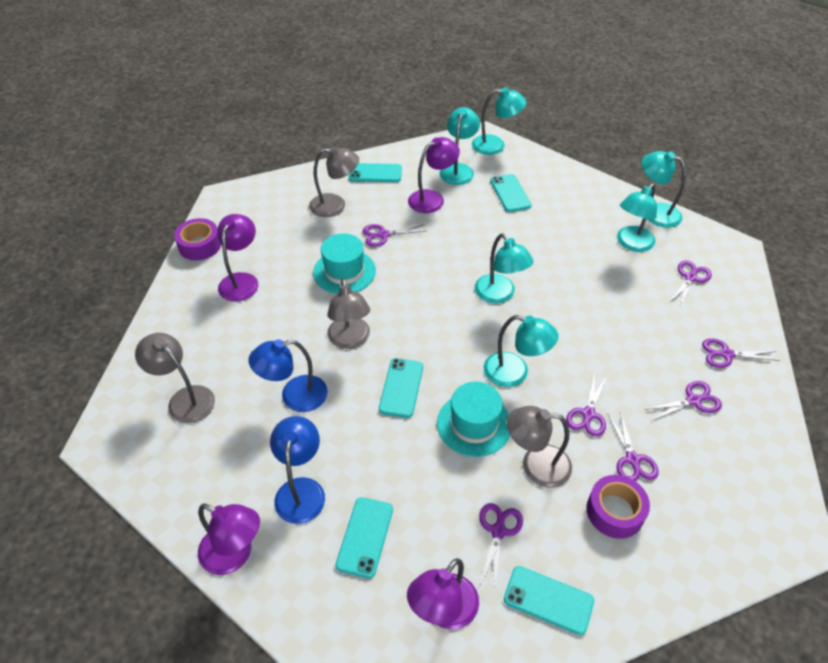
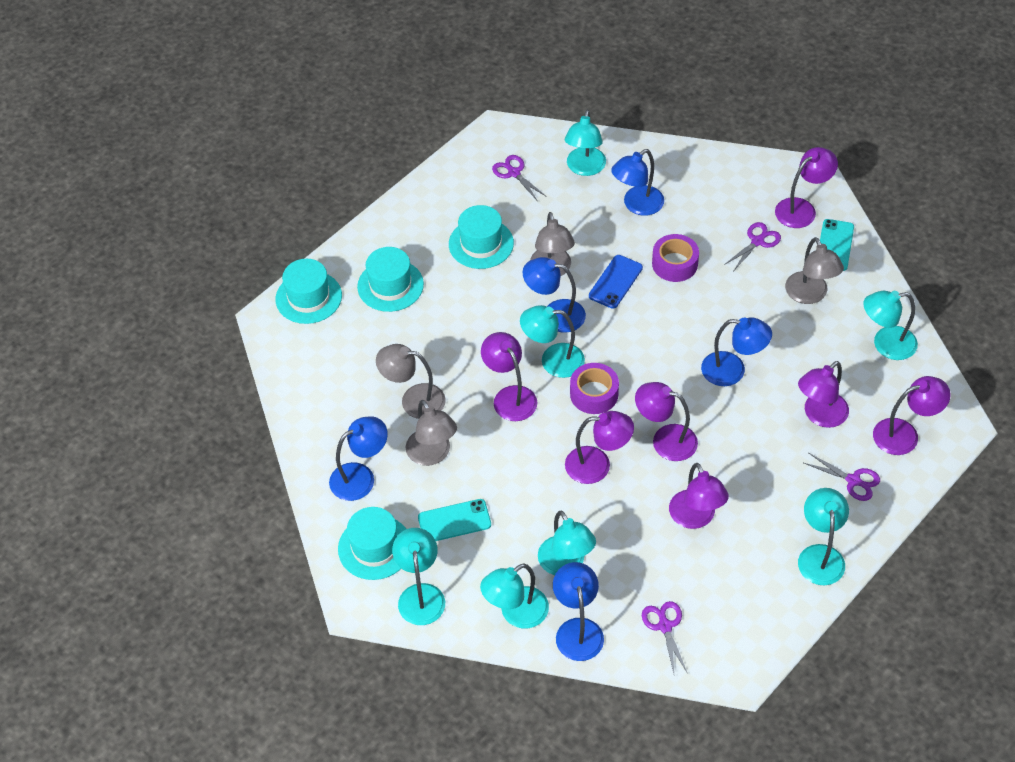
blue lamp: 2 -> 5
blue phone: 0 -> 1
purple lamp: 4 -> 7
purple scissors: 7 -> 4
turquoise hat: 2 -> 4
turquoise lamp: 6 -> 7
turquoise phone: 5 -> 2

